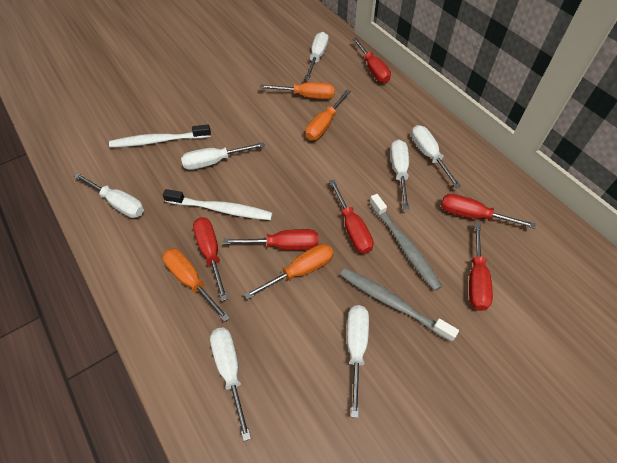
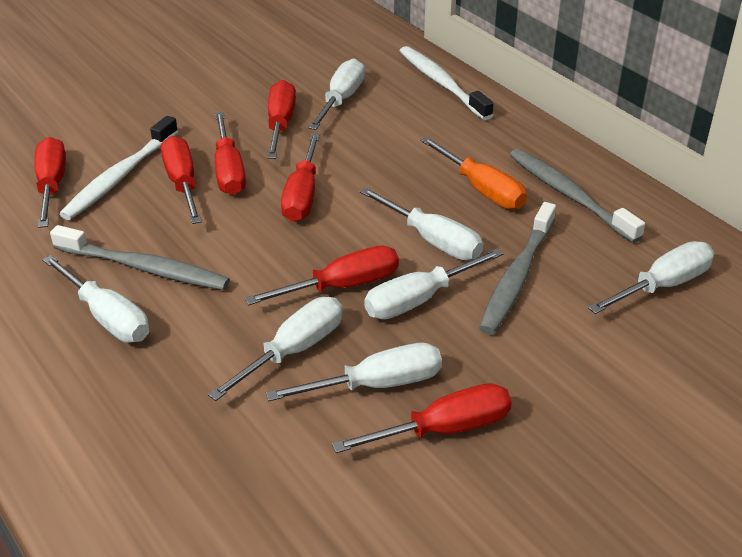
grey toothbrush: 2 -> 3
orange screwdriver: 4 -> 1
red screwdriver: 6 -> 7

